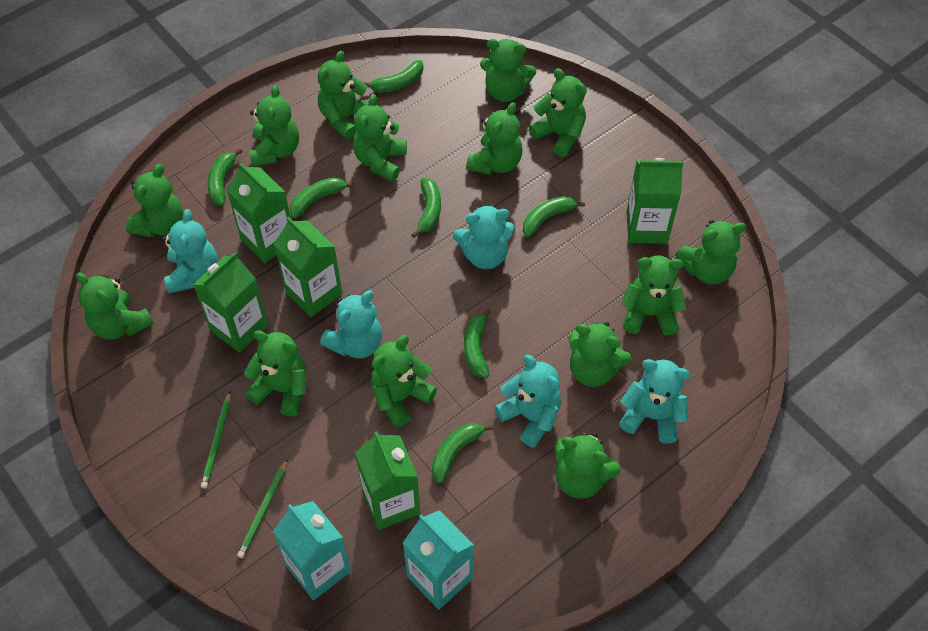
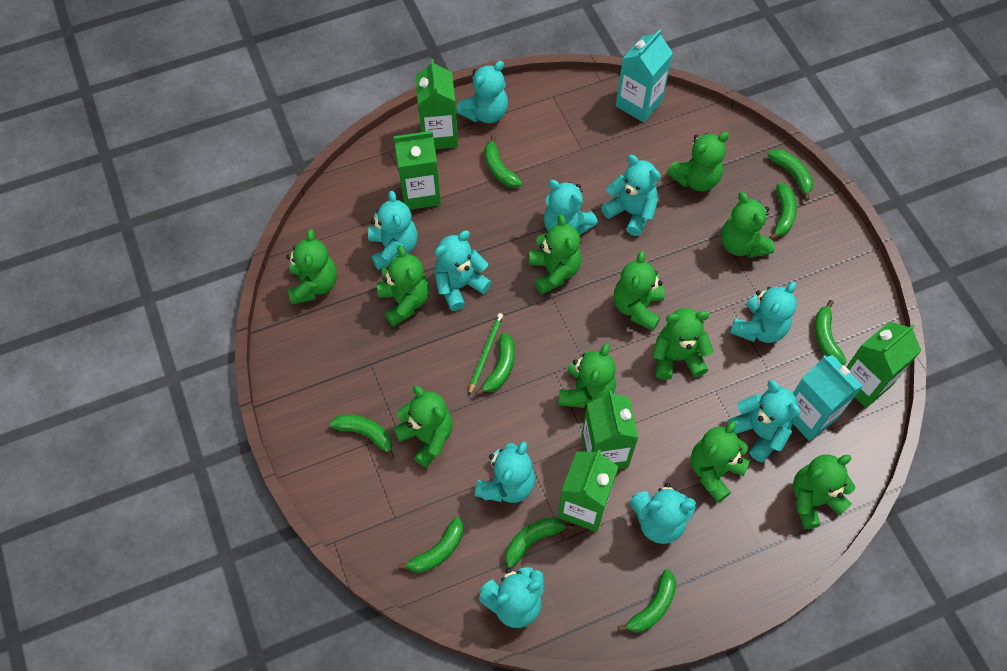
green banana: 7 -> 9
green pencil: 2 -> 1
green teddy bear: 14 -> 11
turquoise teddy bear: 5 -> 10

